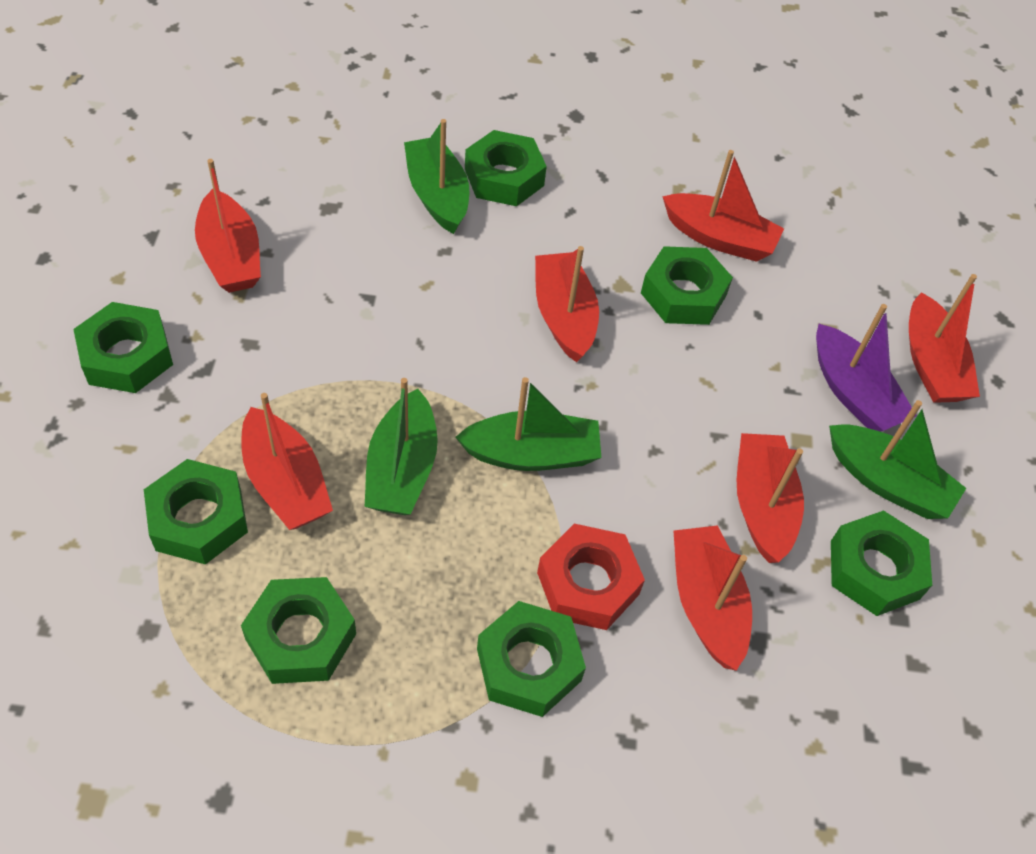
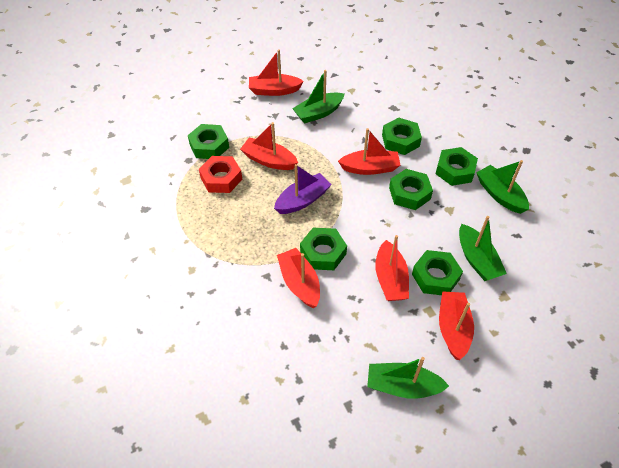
green nut: 7 -> 6
red boat: 7 -> 6

